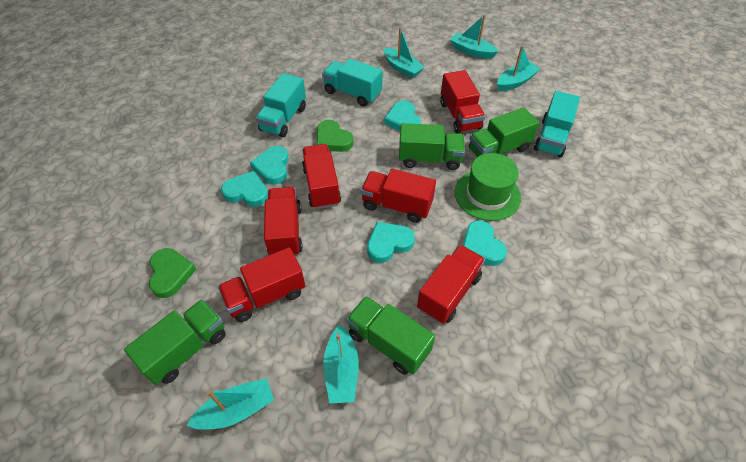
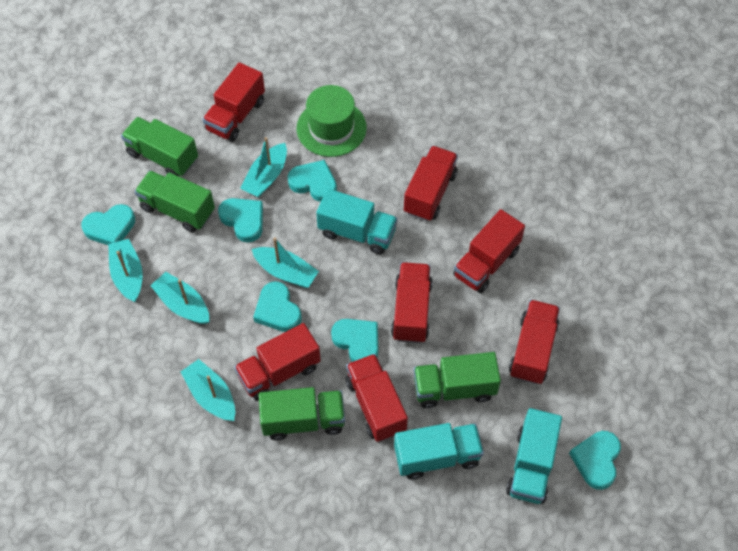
green heart: 2 -> 0
red truck: 6 -> 7
turquoise heart: 5 -> 6

